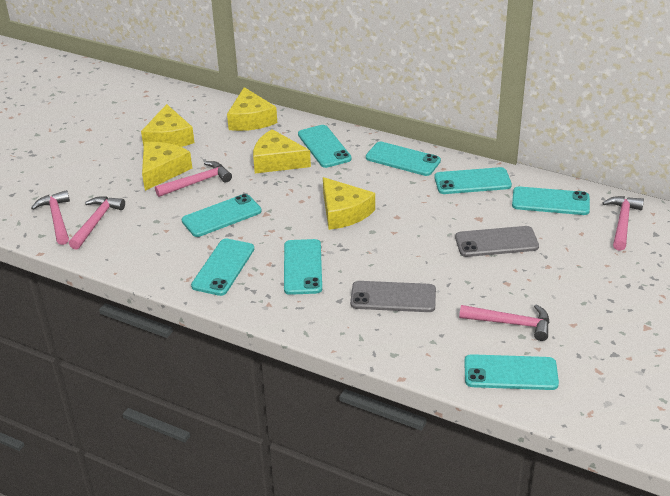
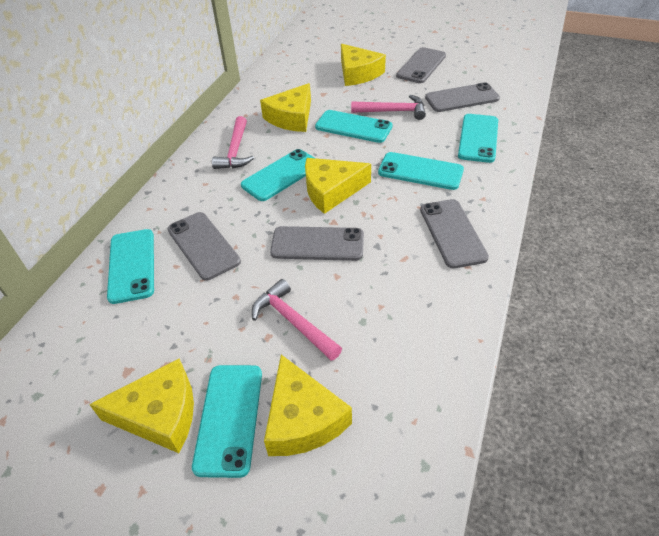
grey phone: 2 -> 5
pink hammer: 5 -> 3
turquoise phone: 8 -> 6

